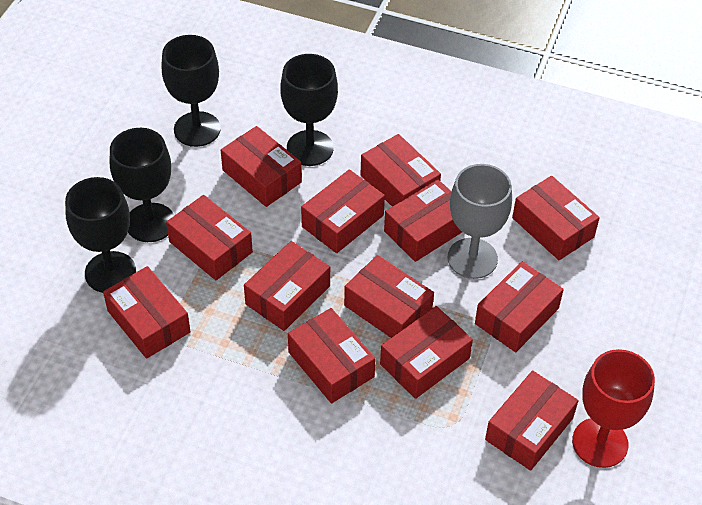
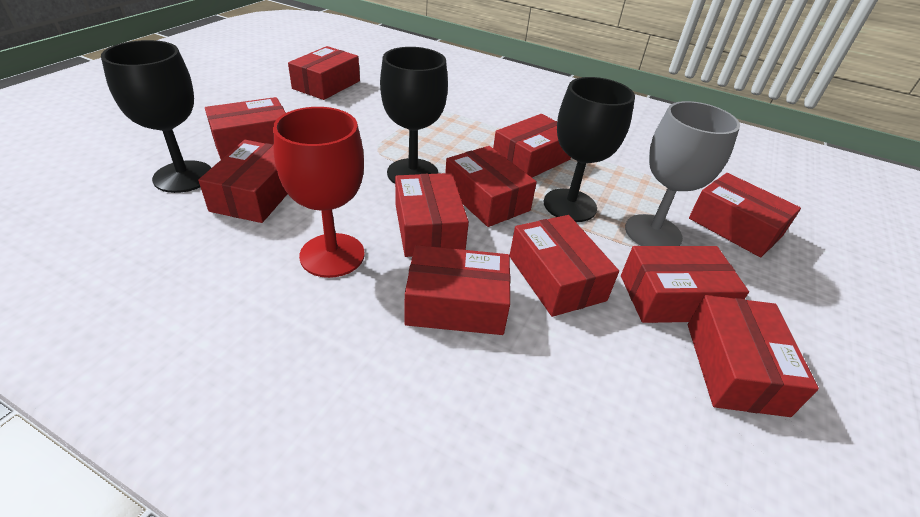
black goblet: 4 -> 3
red box: 13 -> 11

